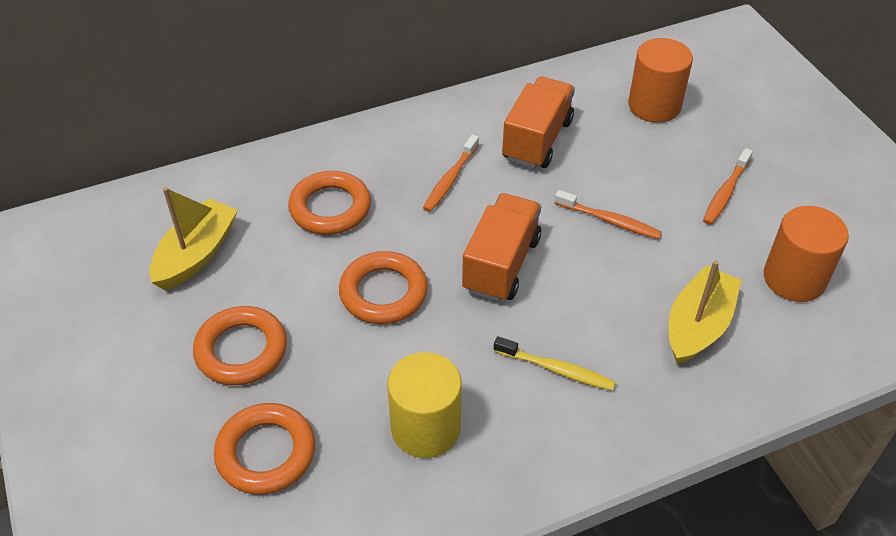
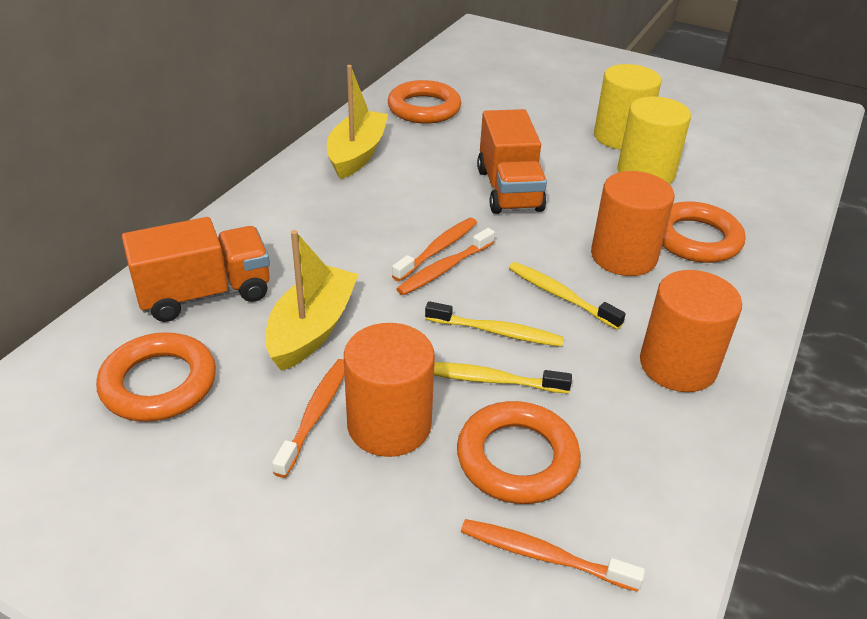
orange cylinder: 2 -> 3
orange toothbrush: 3 -> 4
yellow cylinder: 1 -> 2
yellow toothbrush: 1 -> 3

